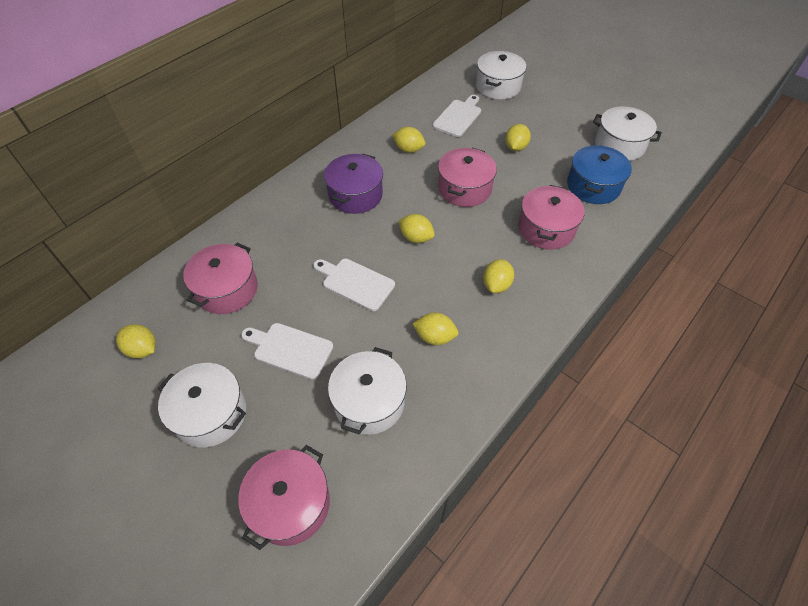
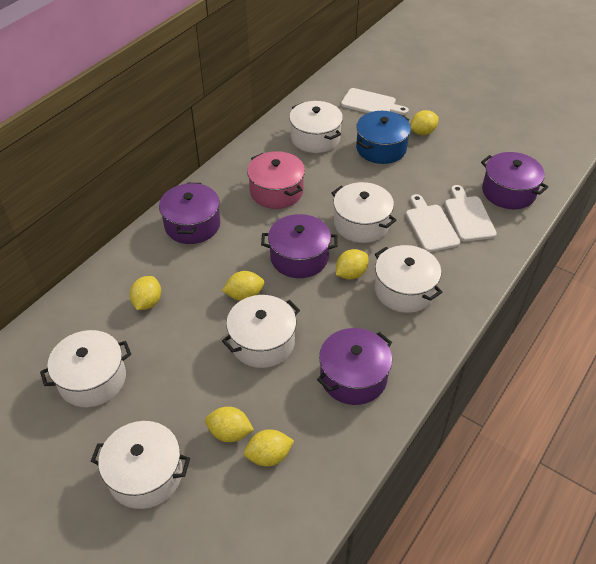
pink pot: 4 -> 1
purple pot: 1 -> 4
white pot: 4 -> 6

